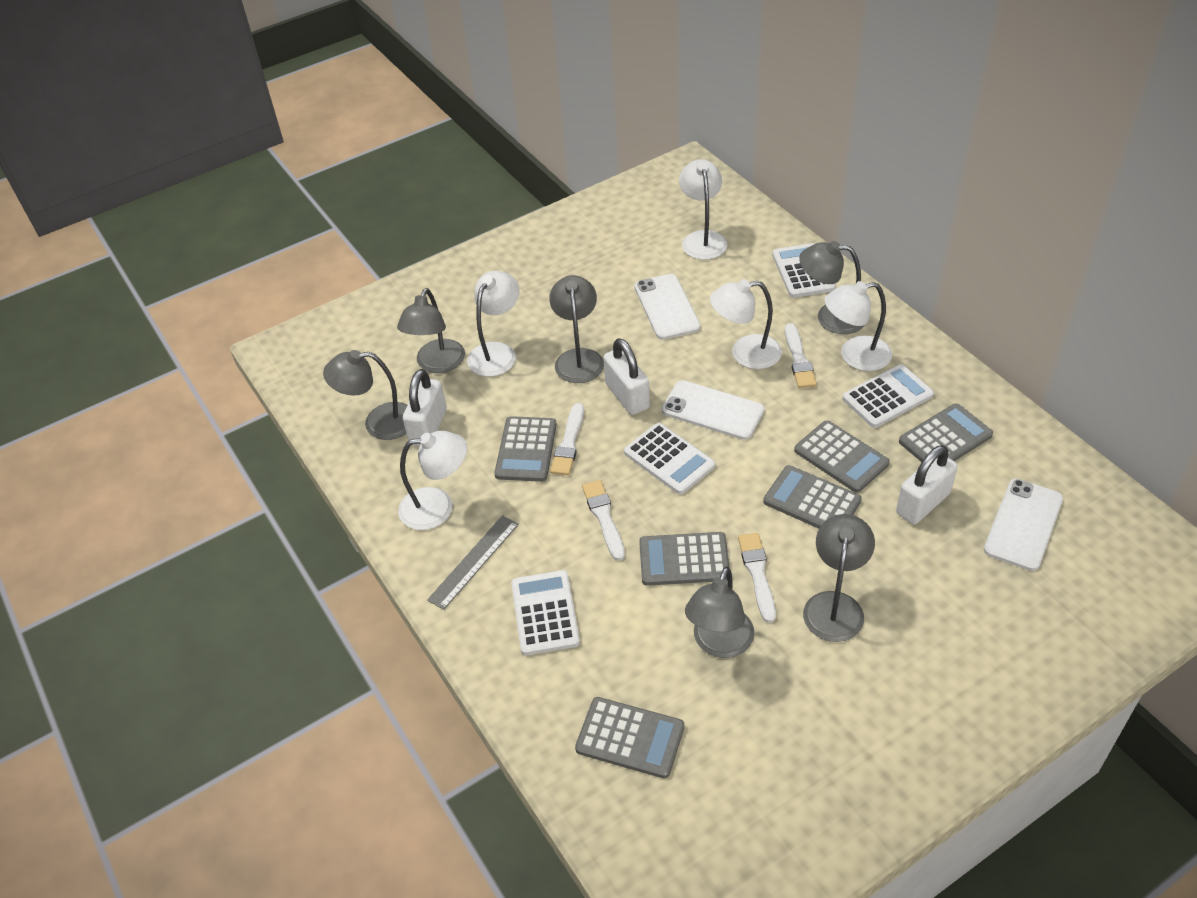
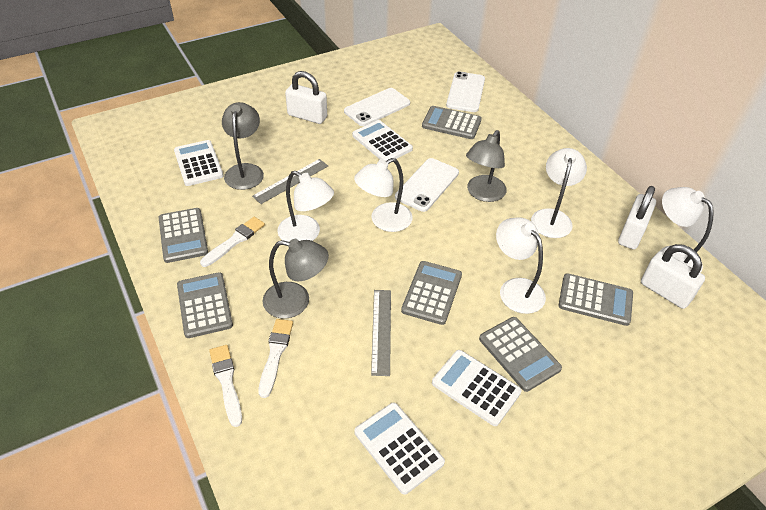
grey lamp: 6 -> 3
grey ruler: 1 -> 2
white brush: 4 -> 3

